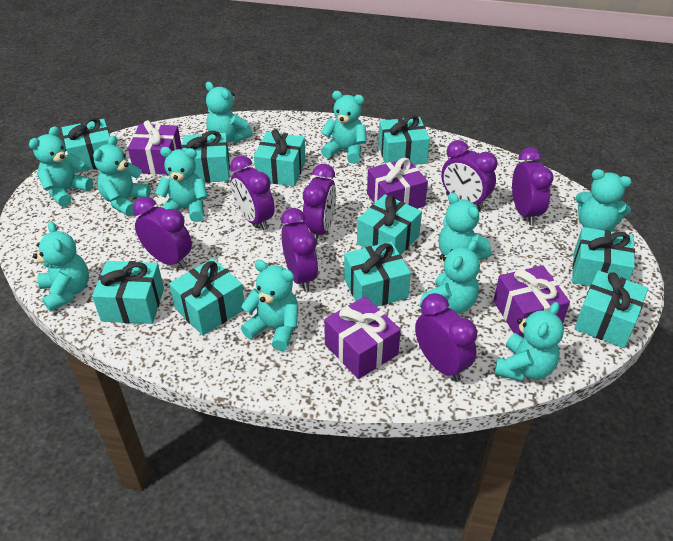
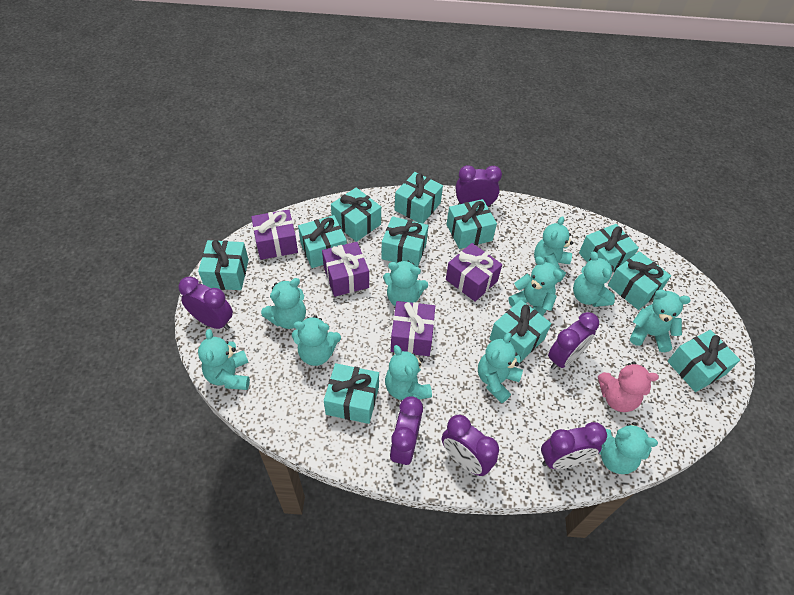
pink teddy bear: 0 -> 1
purple clock: 7 -> 6
turquoise gift: 10 -> 11

